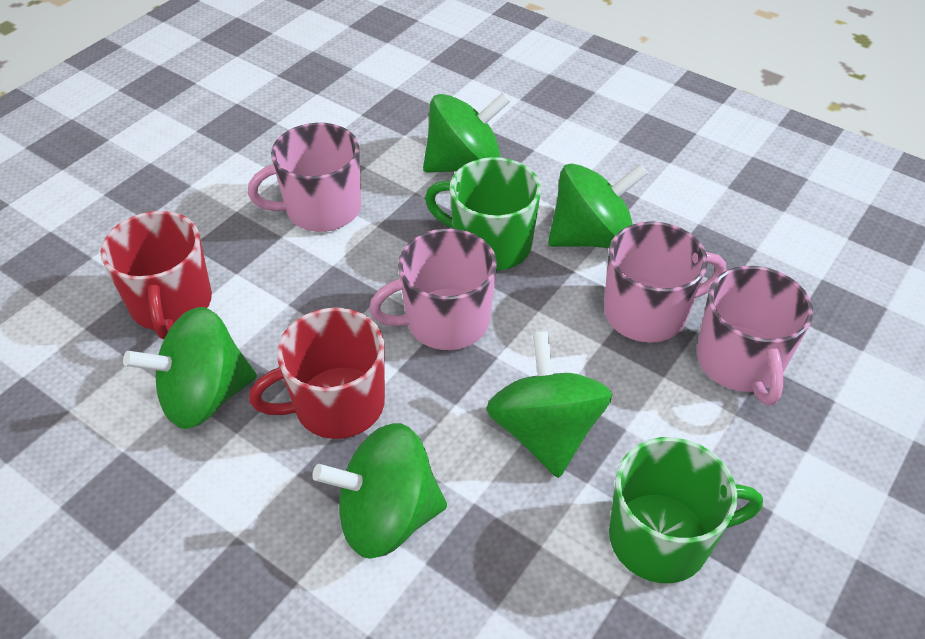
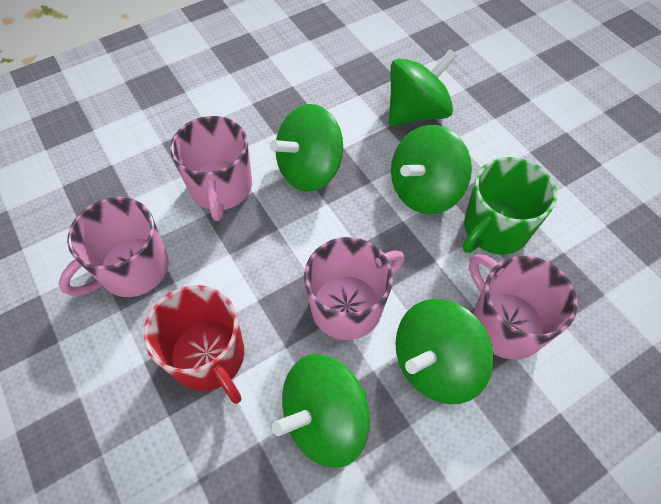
green mug: 2 -> 1
red mug: 2 -> 1

